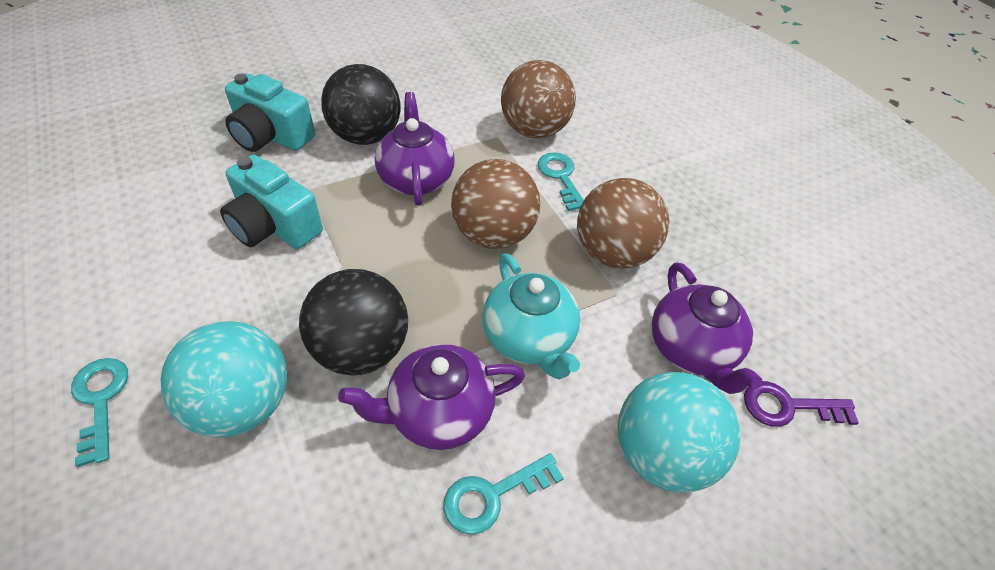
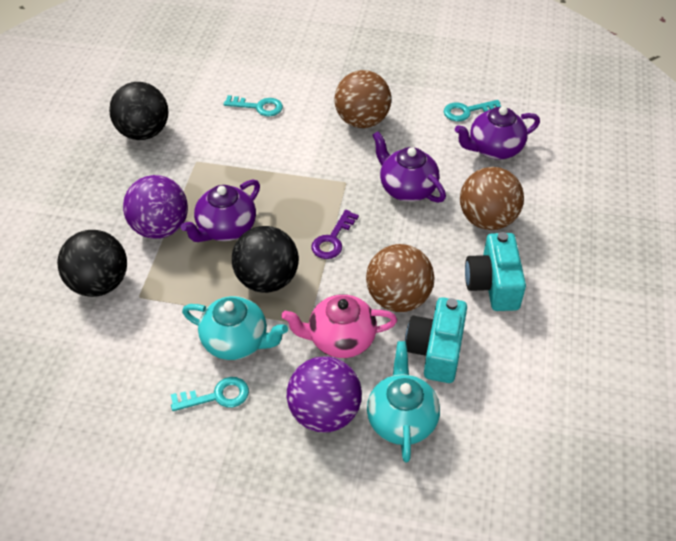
black ball: 2 -> 3
pink teapot: 0 -> 1
purple ball: 0 -> 2
turquoise ball: 2 -> 0
turquoise teapot: 1 -> 2

